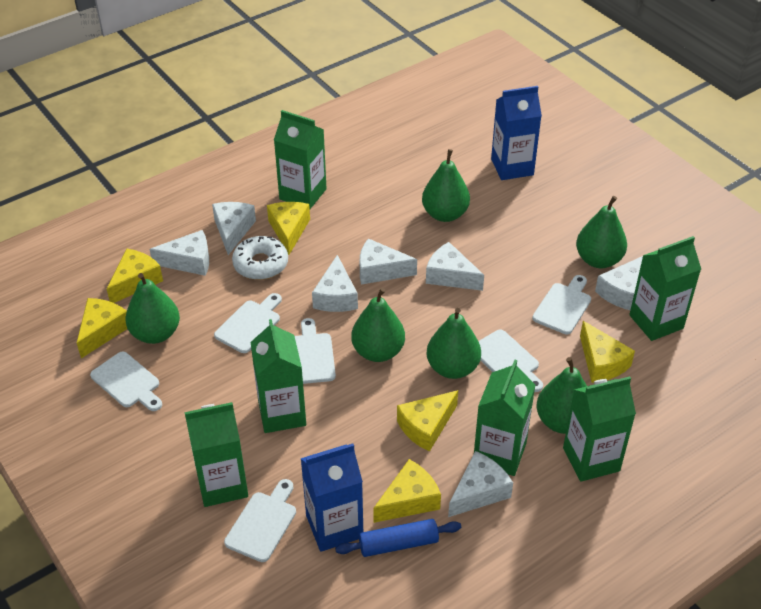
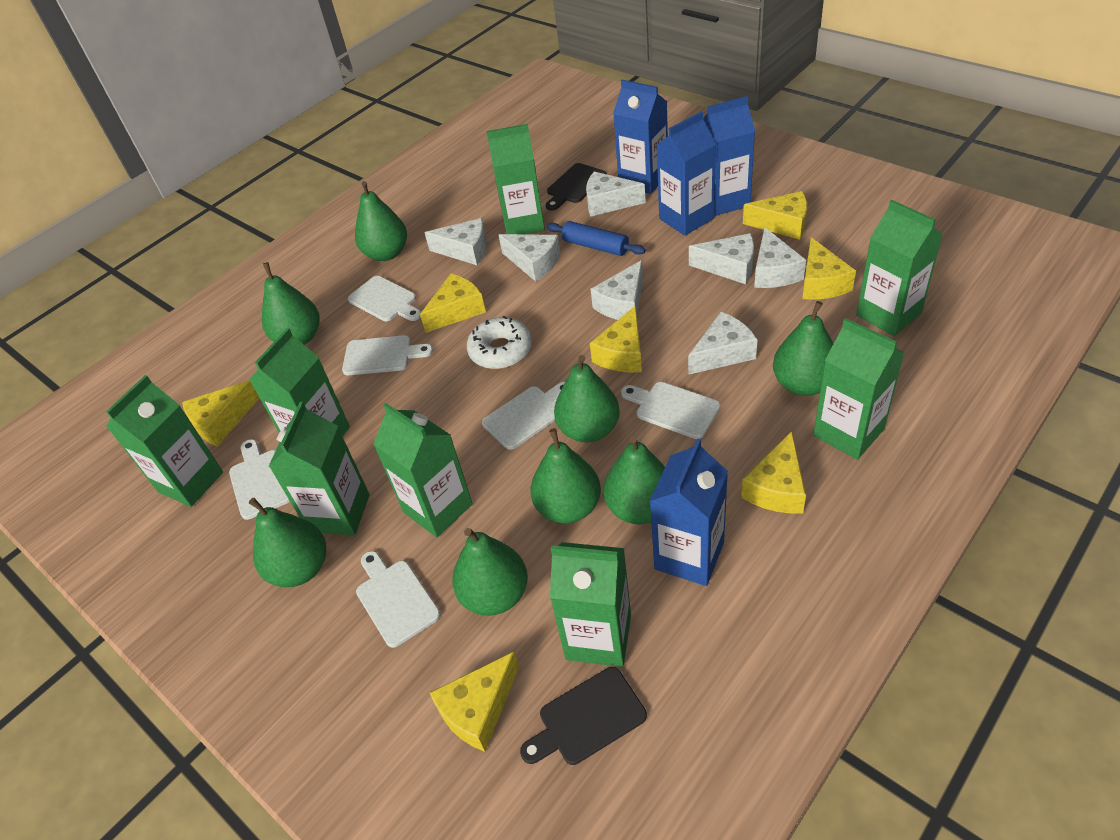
black cutting board: 0 -> 2
blue carton: 2 -> 4
green carton: 6 -> 8
green pear: 6 -> 8
yellow cheese: 6 -> 7

